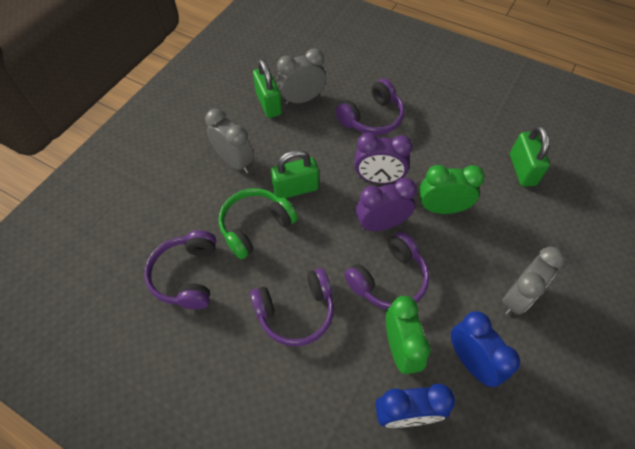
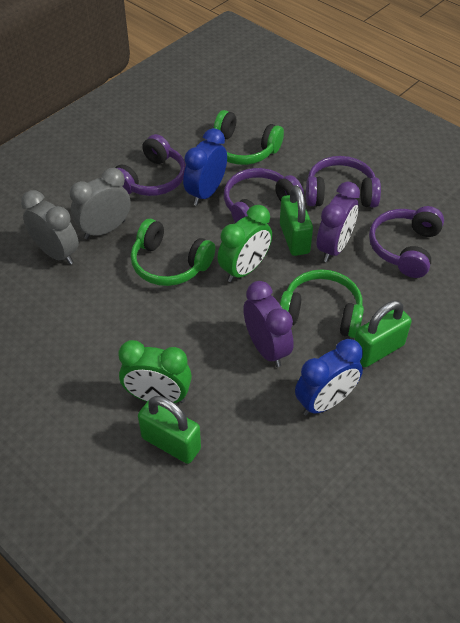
green headphones: 1 -> 3
grey clock: 3 -> 2

